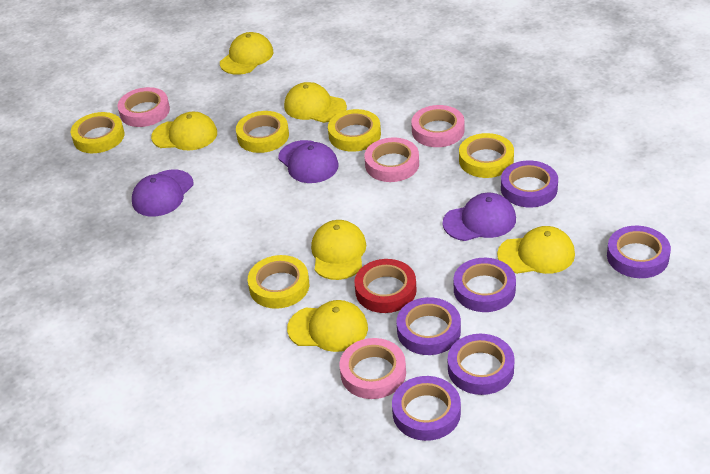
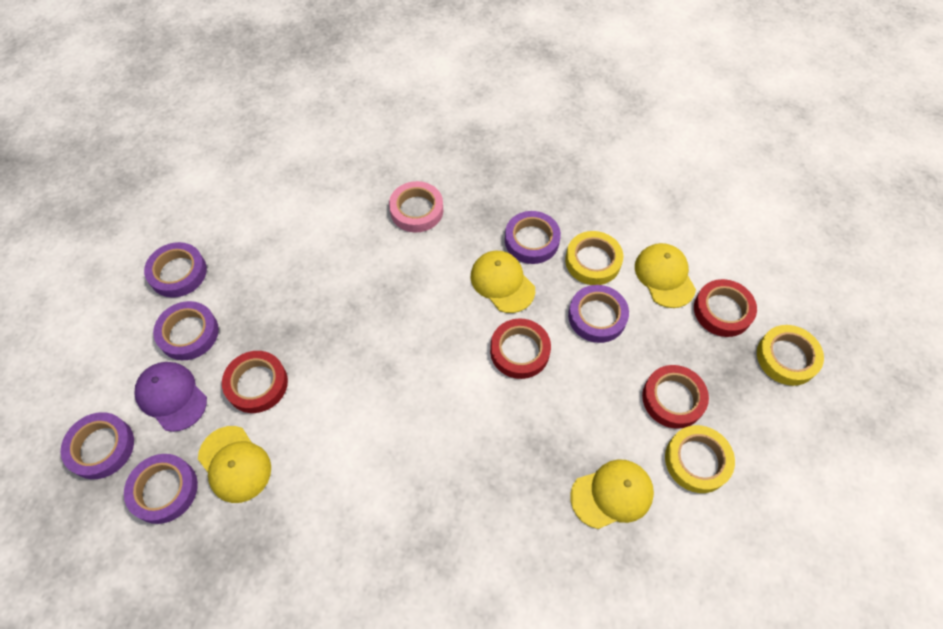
pink tape: 4 -> 1
purple cap: 3 -> 1
red tape: 1 -> 4
yellow cap: 6 -> 4
yellow tape: 5 -> 3

